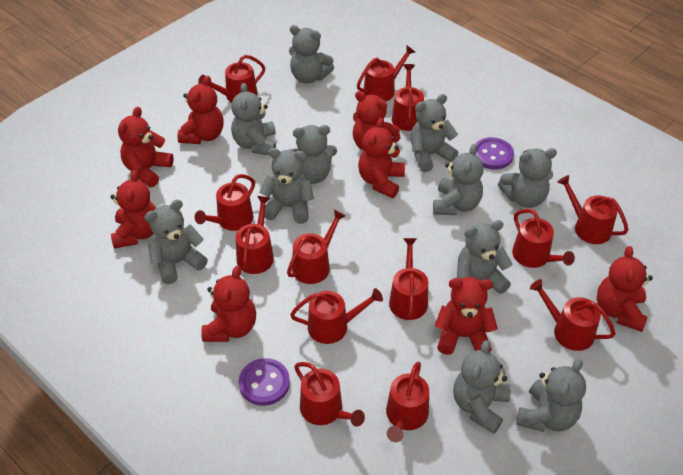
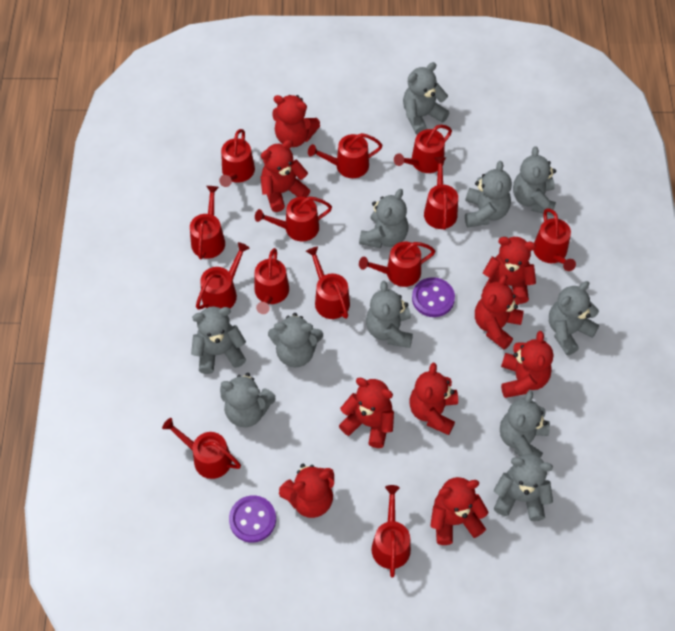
red teddy bear: 8 -> 9

